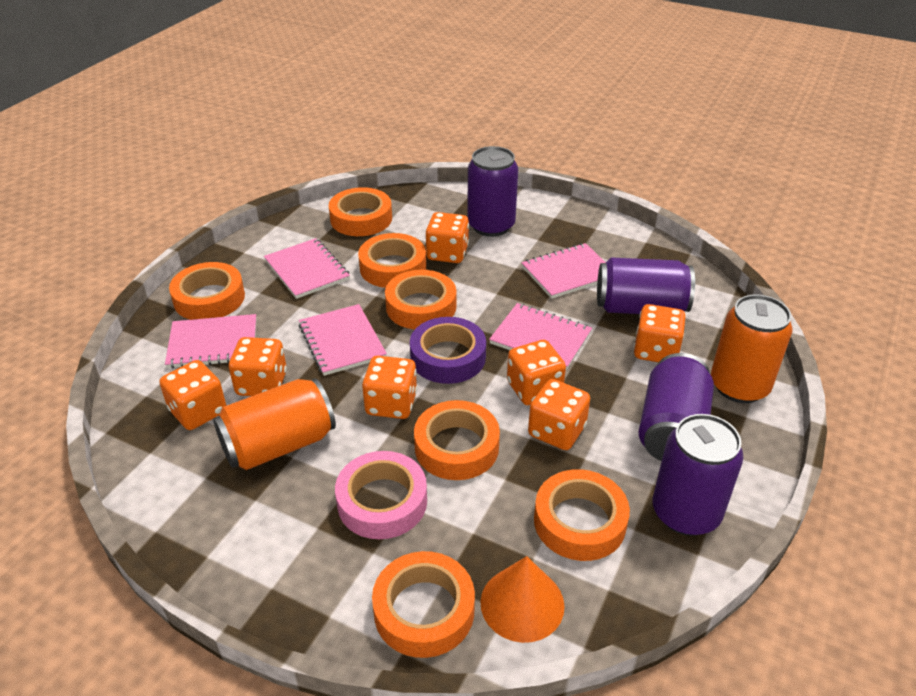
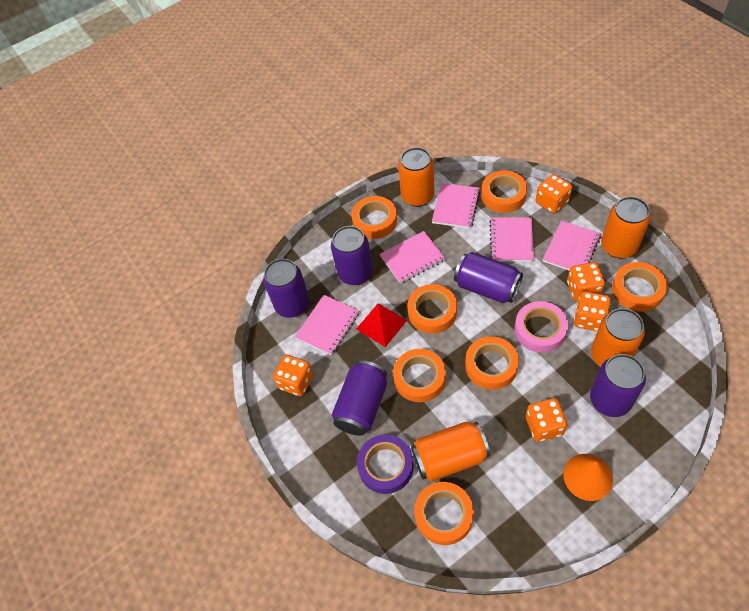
orange can: 2 -> 4
orange dice: 7 -> 5
purple can: 4 -> 5
red pyramid: 0 -> 1

